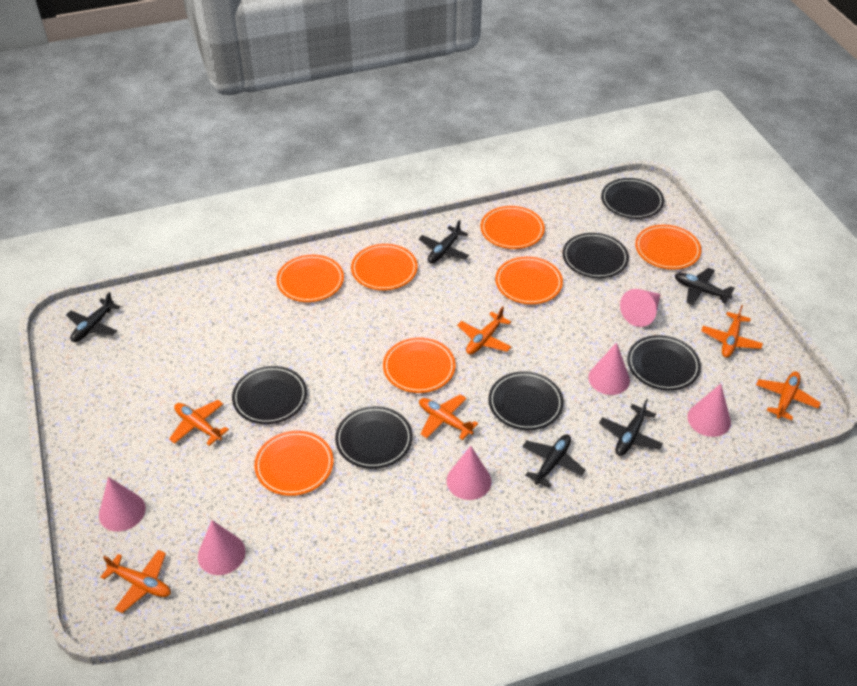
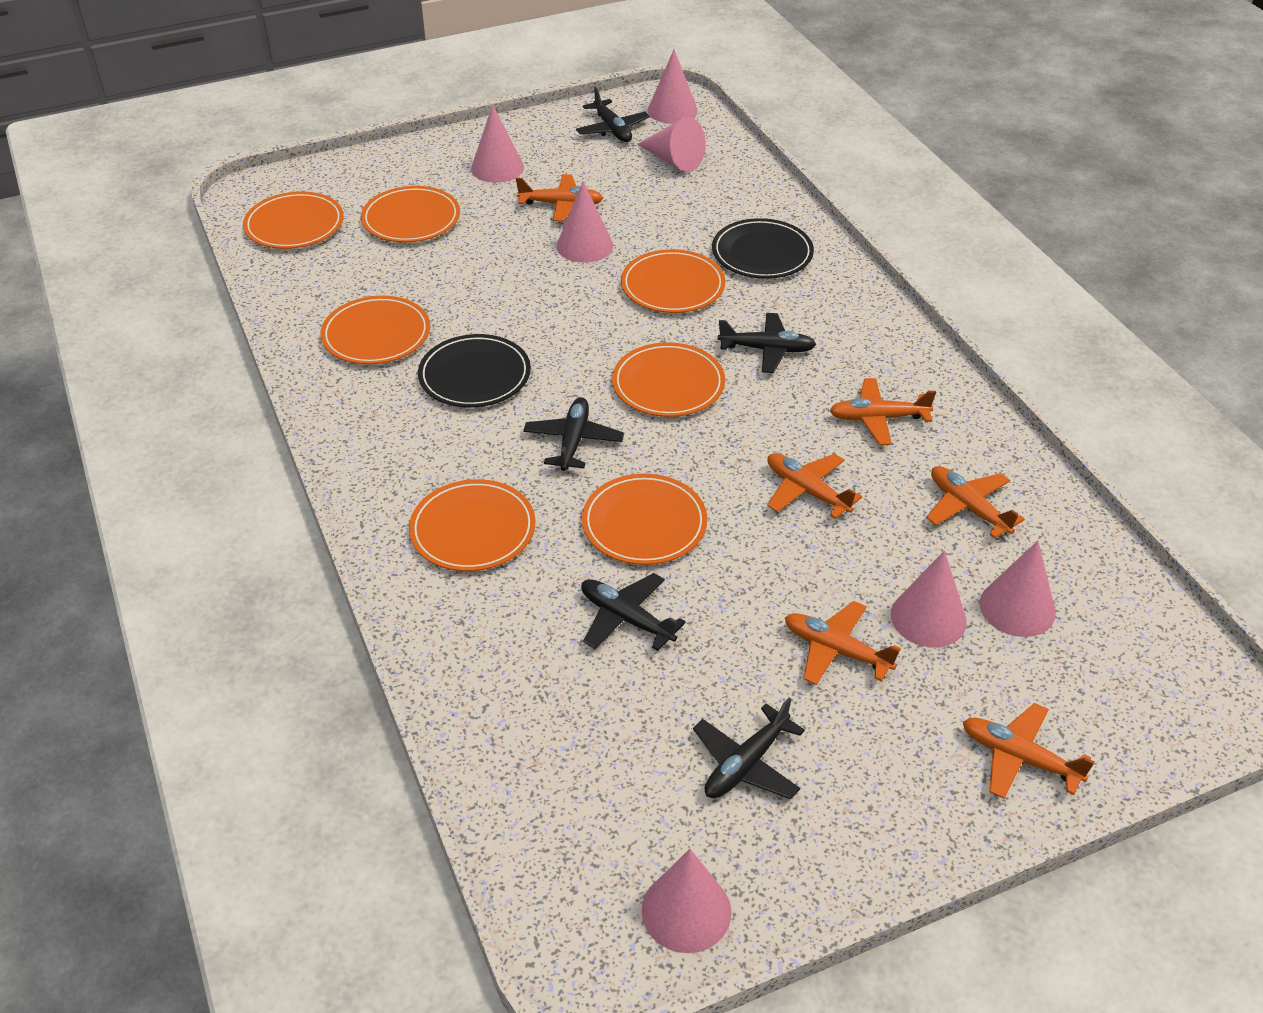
black plate: 6 -> 2
pink cone: 6 -> 7

